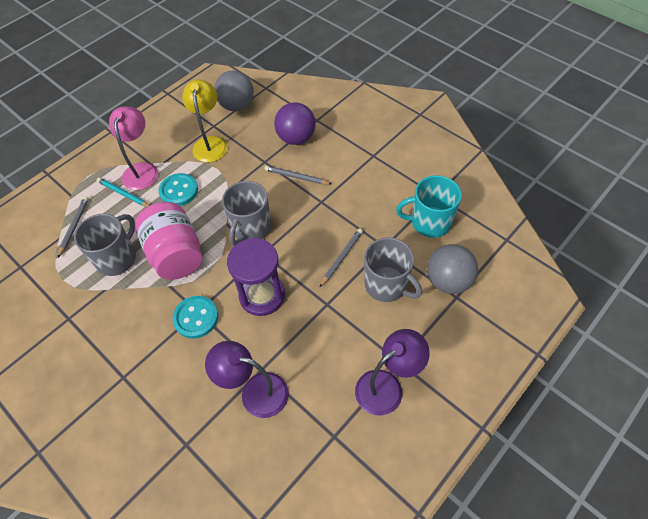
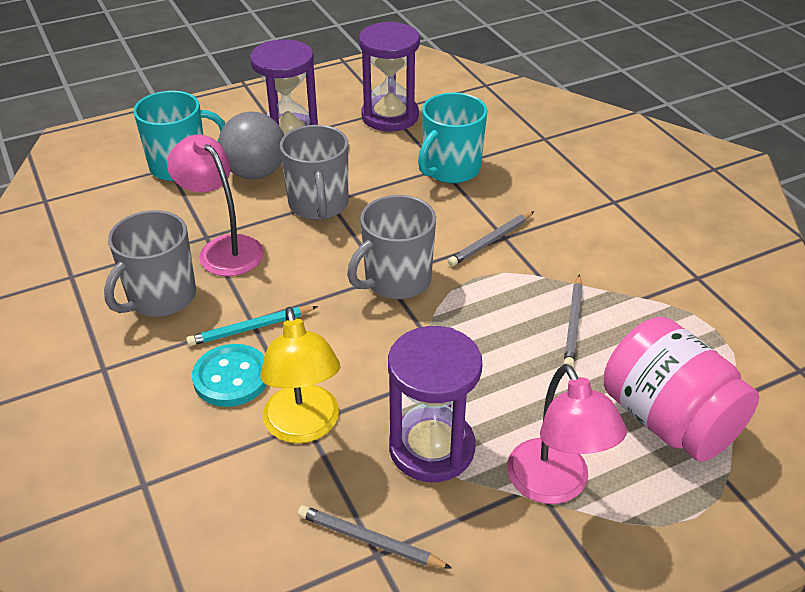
grey ball: 2 -> 1
pink lamp: 1 -> 2
purple ball: 1 -> 0
purple hourglass: 1 -> 3
purple lamp: 2 -> 0
turquoise button: 2 -> 1
turquoise mug: 1 -> 2

